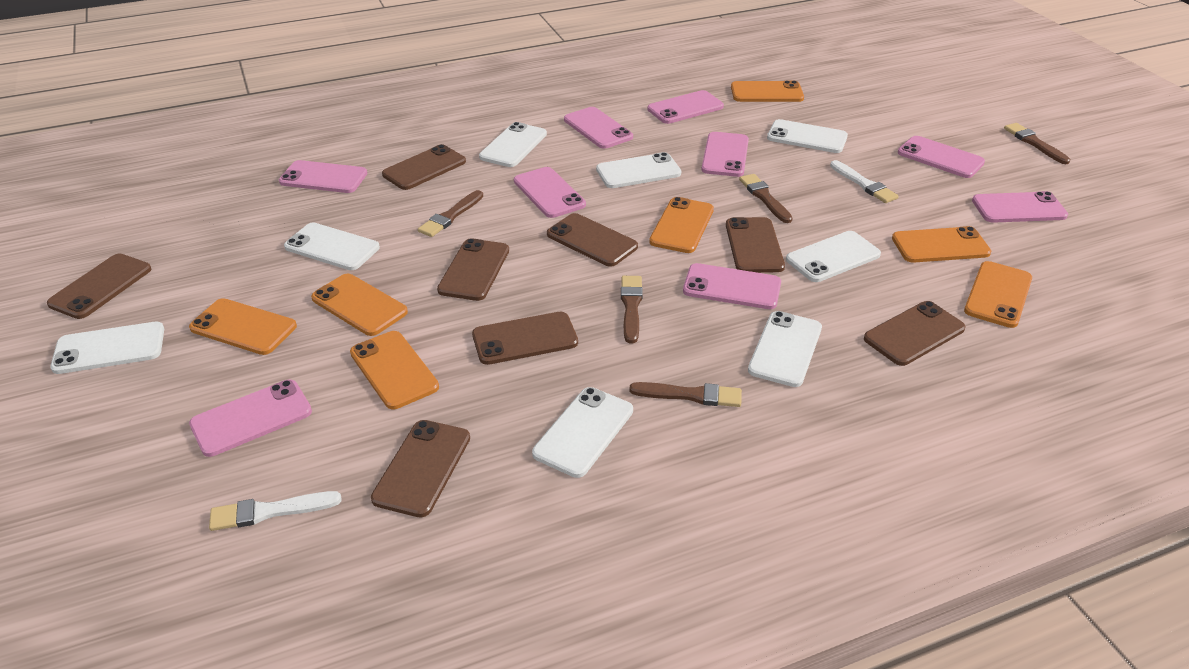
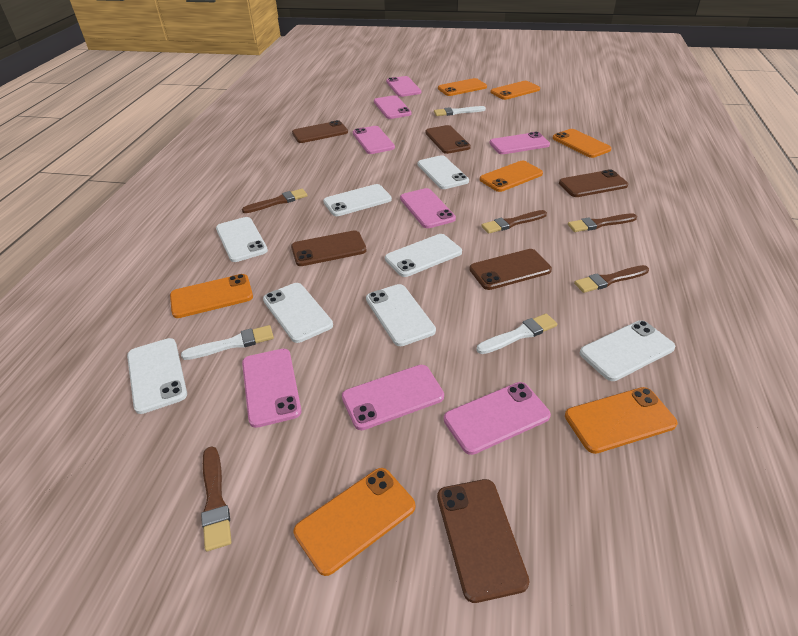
brown phone: 8 -> 6
pink phone: 9 -> 8
white brush: 2 -> 3

